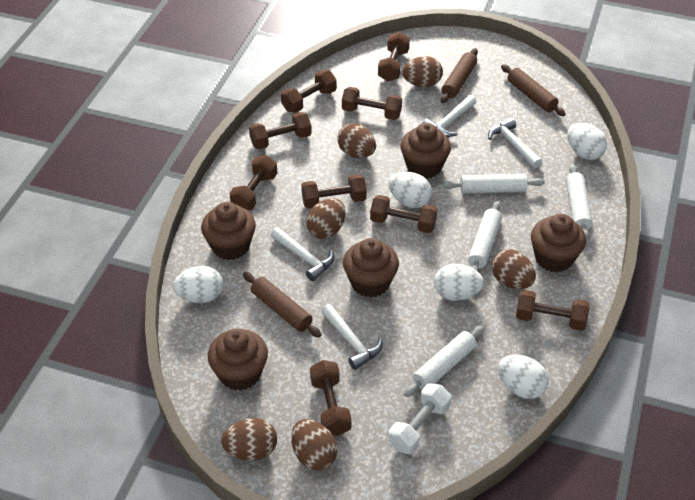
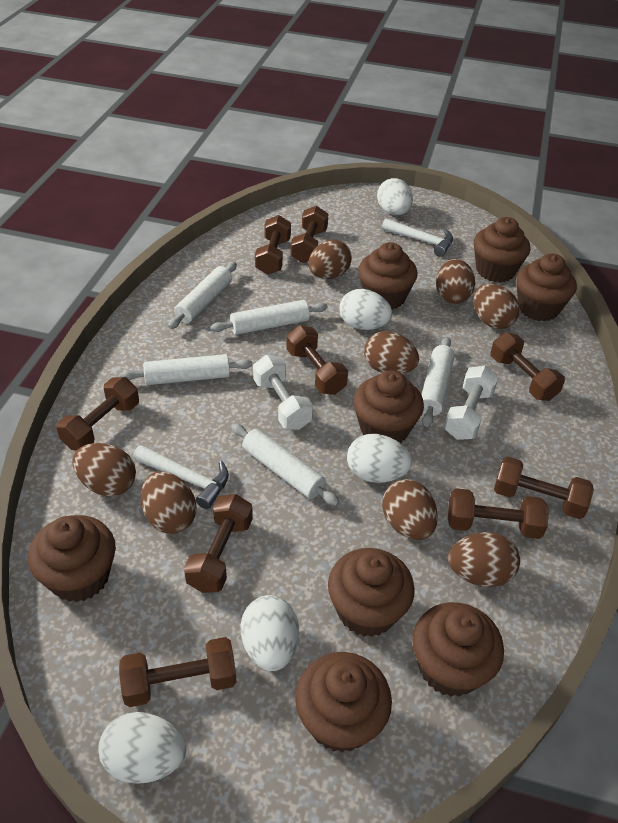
brown cupcake: 5 -> 8
brown egg: 6 -> 8
brown rolling pin: 3 -> 0
white dumbbell: 1 -> 2
white hammer: 4 -> 2
white rolling pin: 4 -> 5

